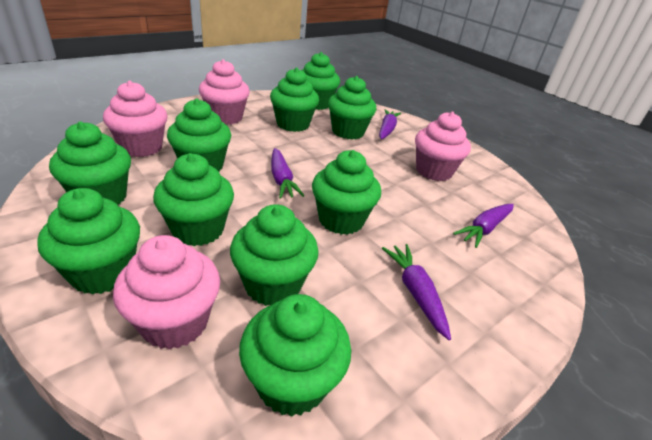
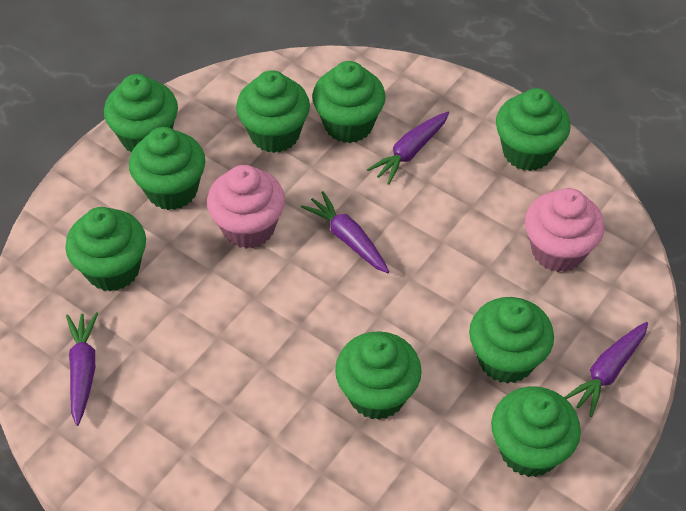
green cupcake: 10 -> 9
pink cupcake: 4 -> 2

